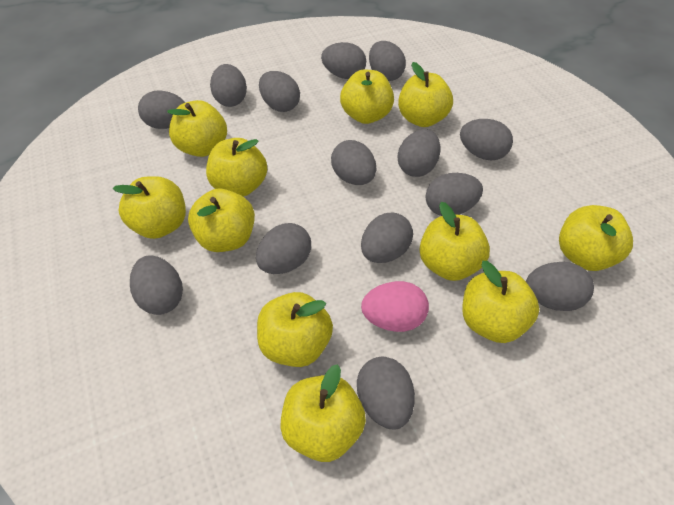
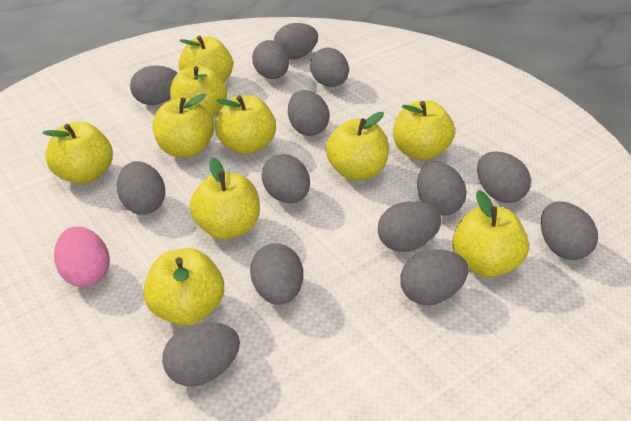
yellow apple: 11 -> 10

